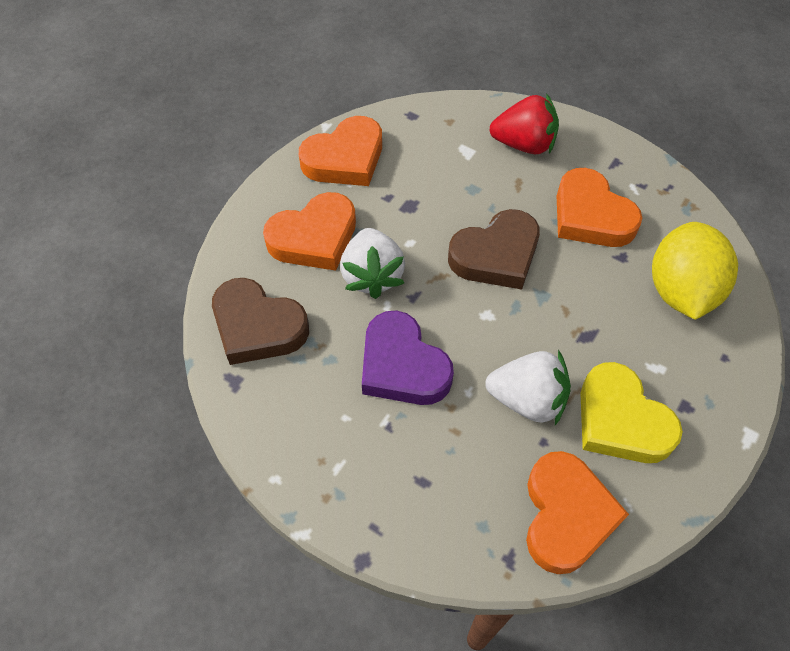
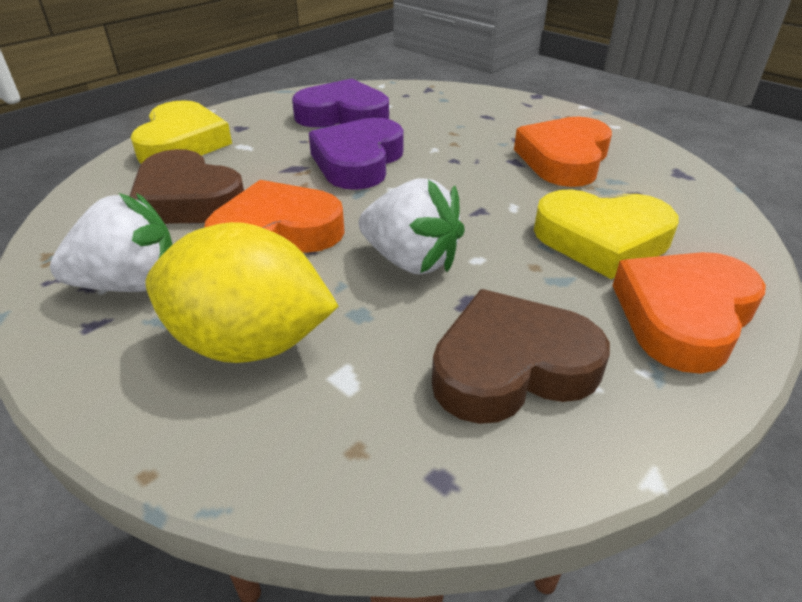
orange heart: 4 -> 3
purple heart: 1 -> 2
red strawberry: 1 -> 0
yellow heart: 1 -> 2

